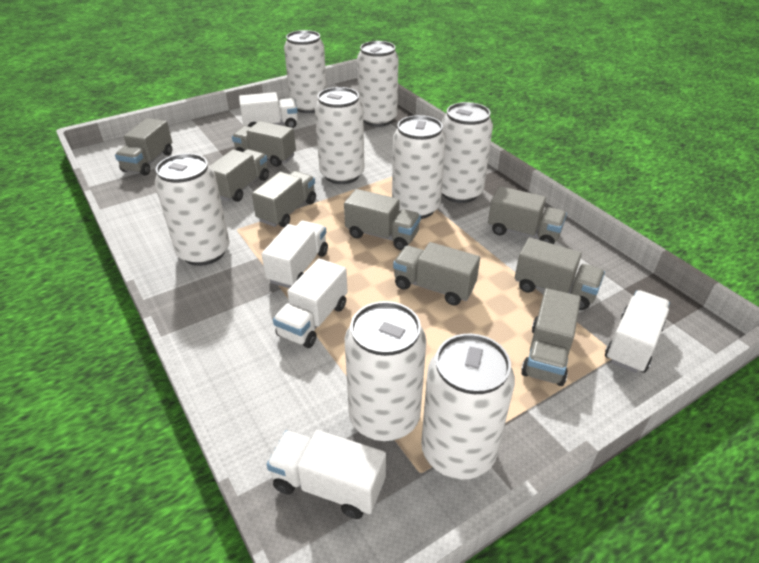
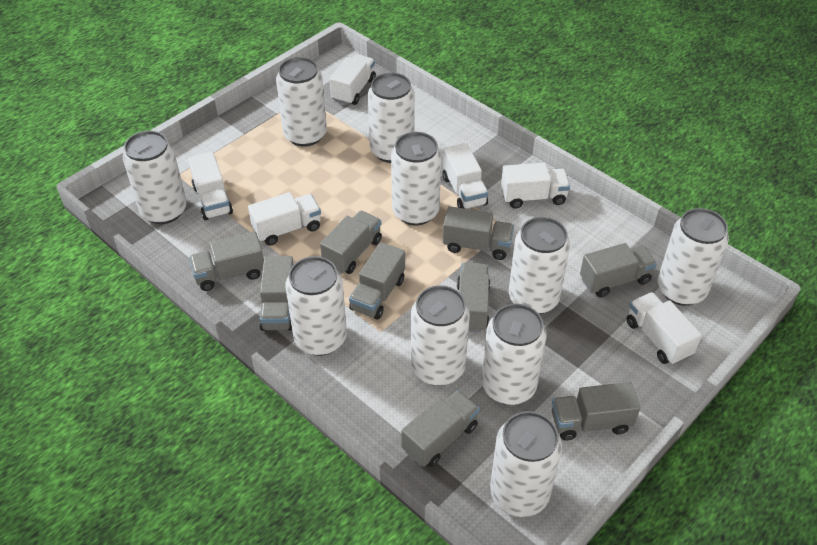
white can: 8 -> 10
white truck: 5 -> 6

